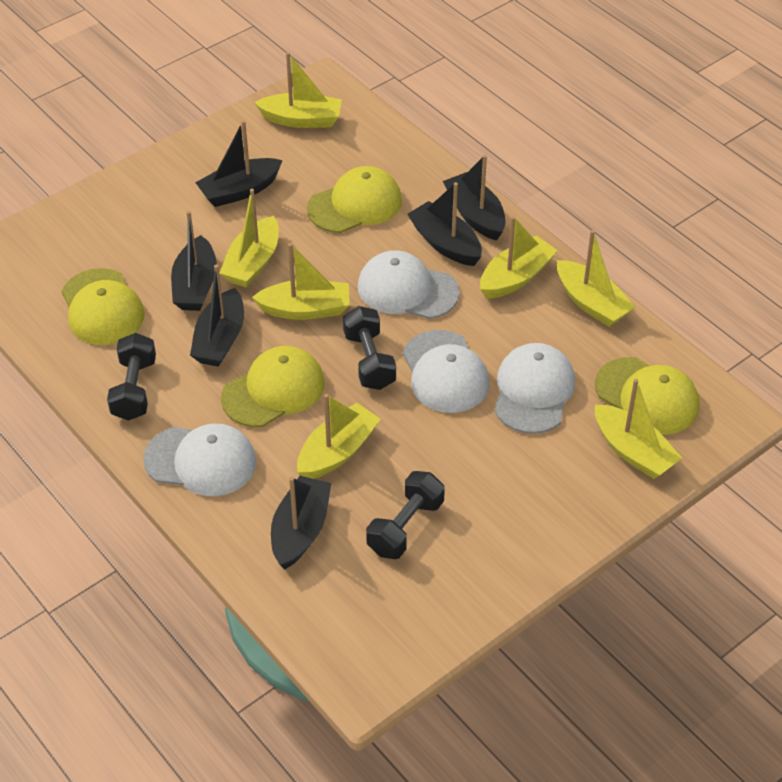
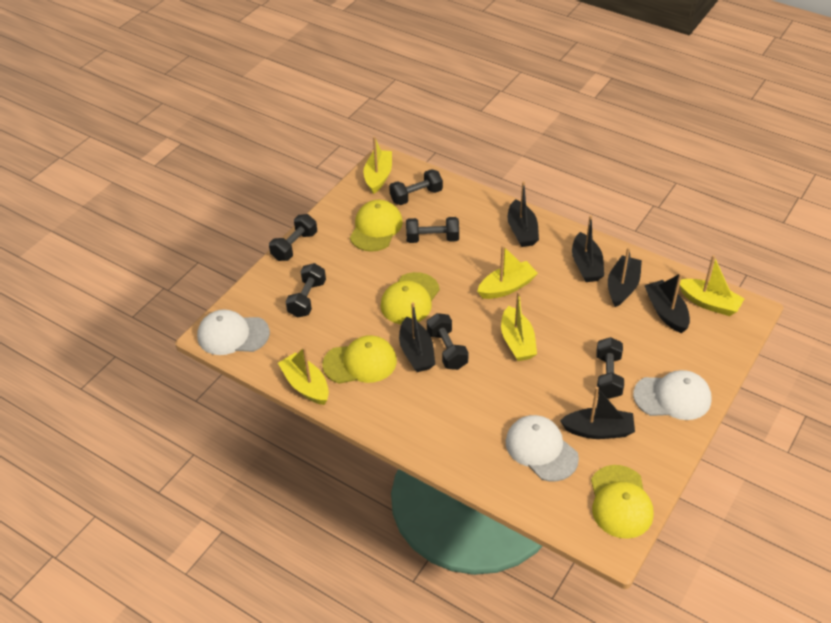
black dumbbell: 3 -> 6
white cap: 4 -> 3
yellow boat: 7 -> 5

